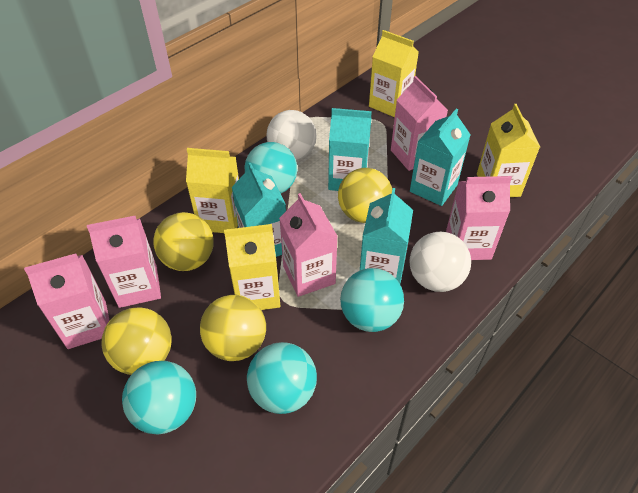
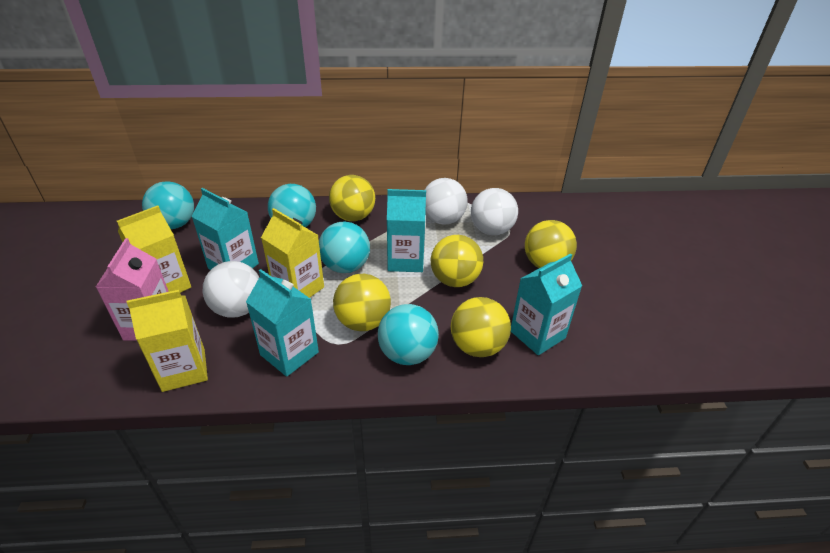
pink carton: 5 -> 1
white ball: 2 -> 3
yellow ball: 4 -> 5
yellow carton: 4 -> 3

